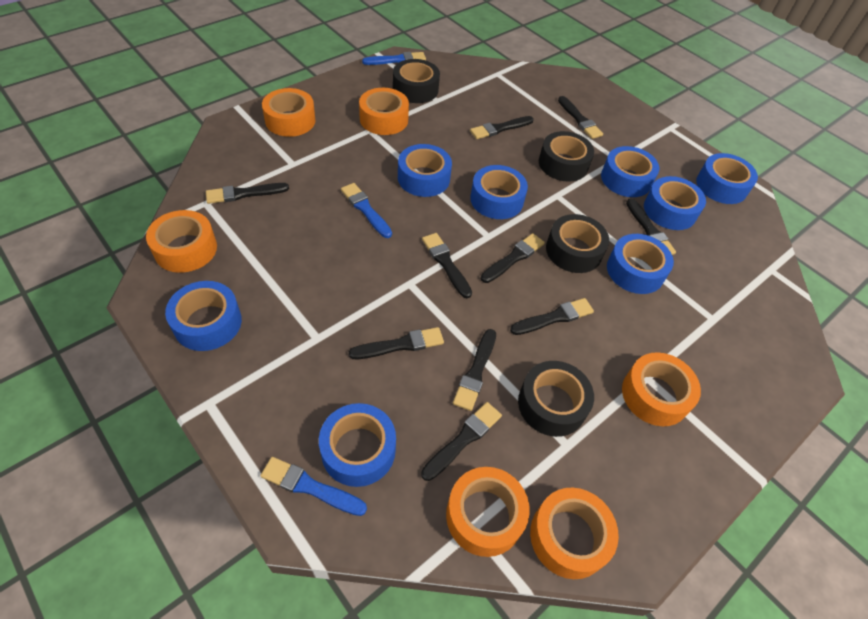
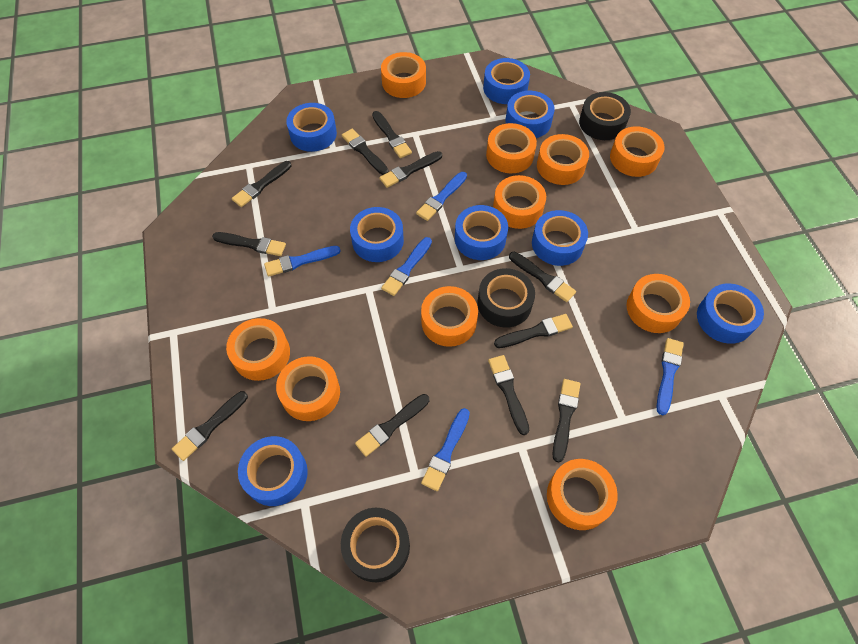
black brush: 10 -> 11
black tape: 4 -> 3
blue brush: 3 -> 5
orange tape: 6 -> 10

